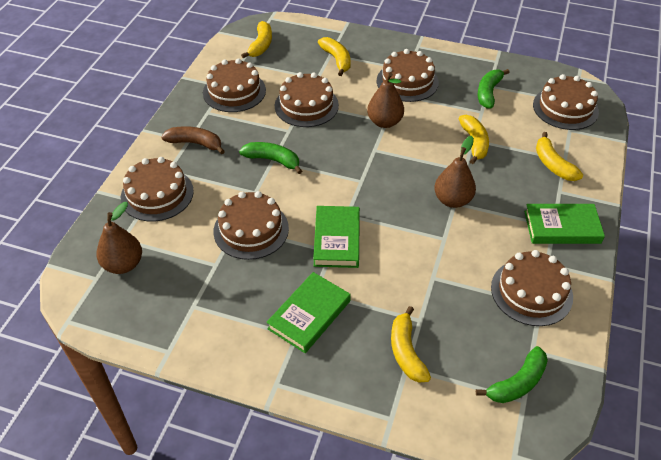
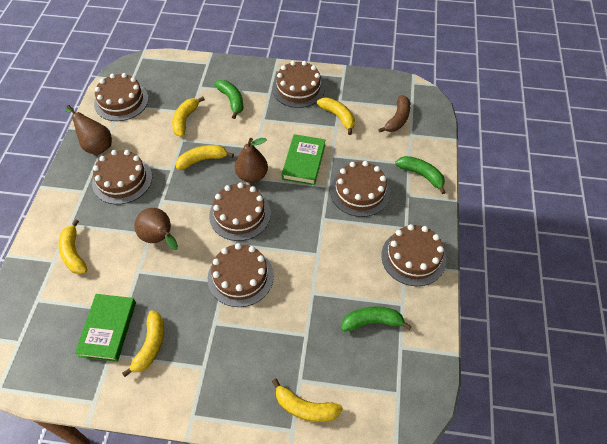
green book: 3 -> 2
yellow banana: 5 -> 6

